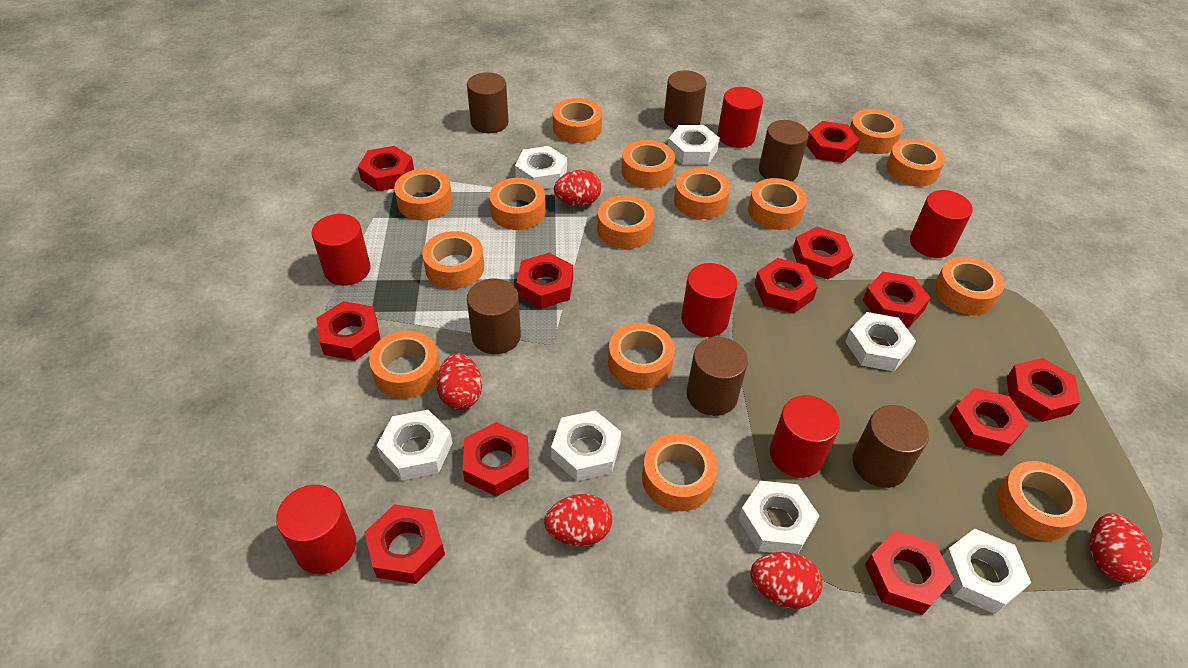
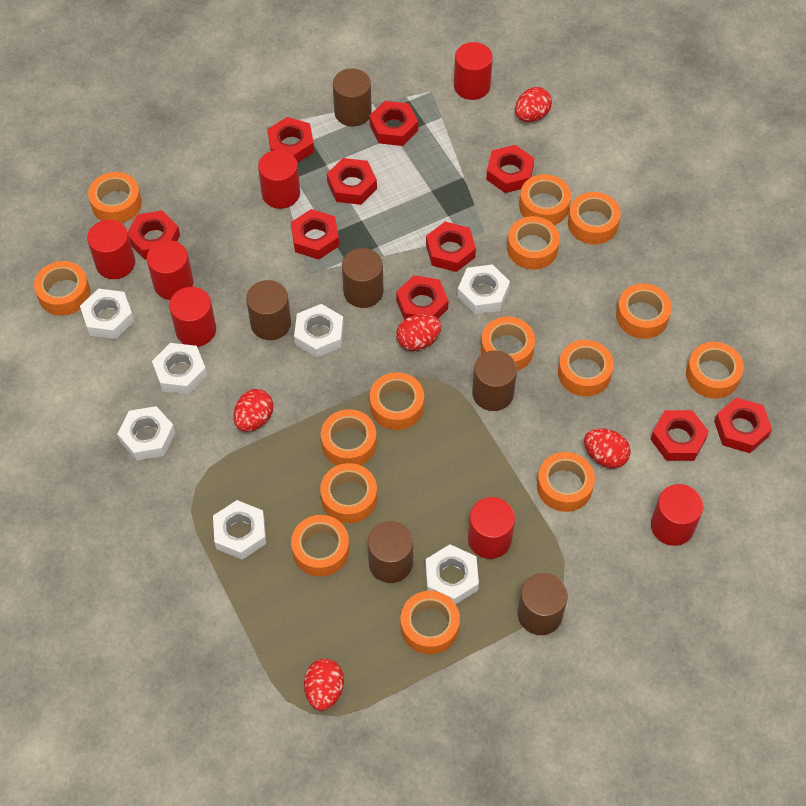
red cylinder: 6 -> 7
red nut: 12 -> 10

